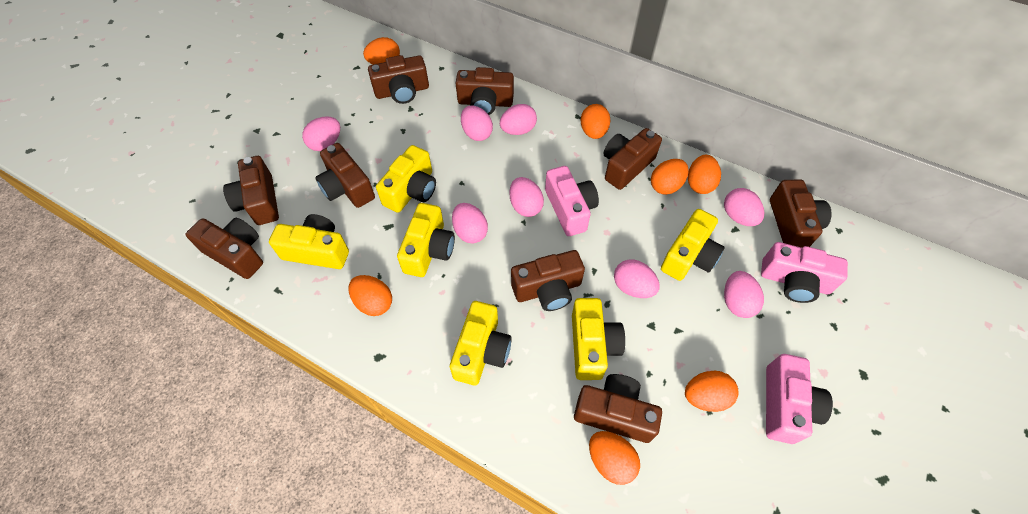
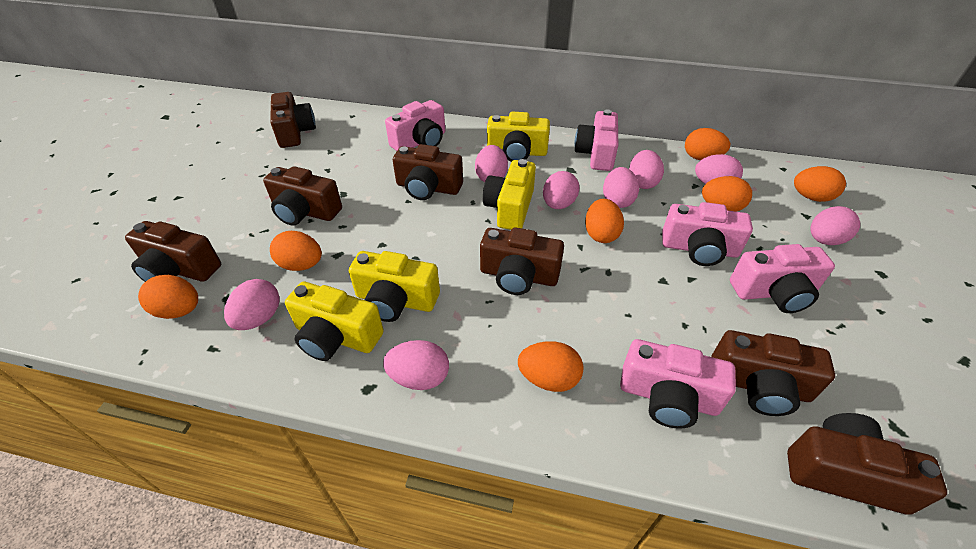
brown camera: 9 -> 7
pink camera: 3 -> 5
yellow camera: 6 -> 4

